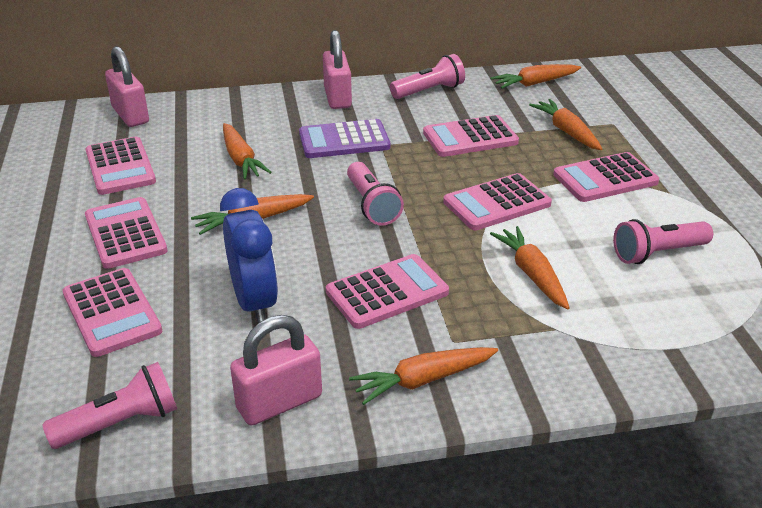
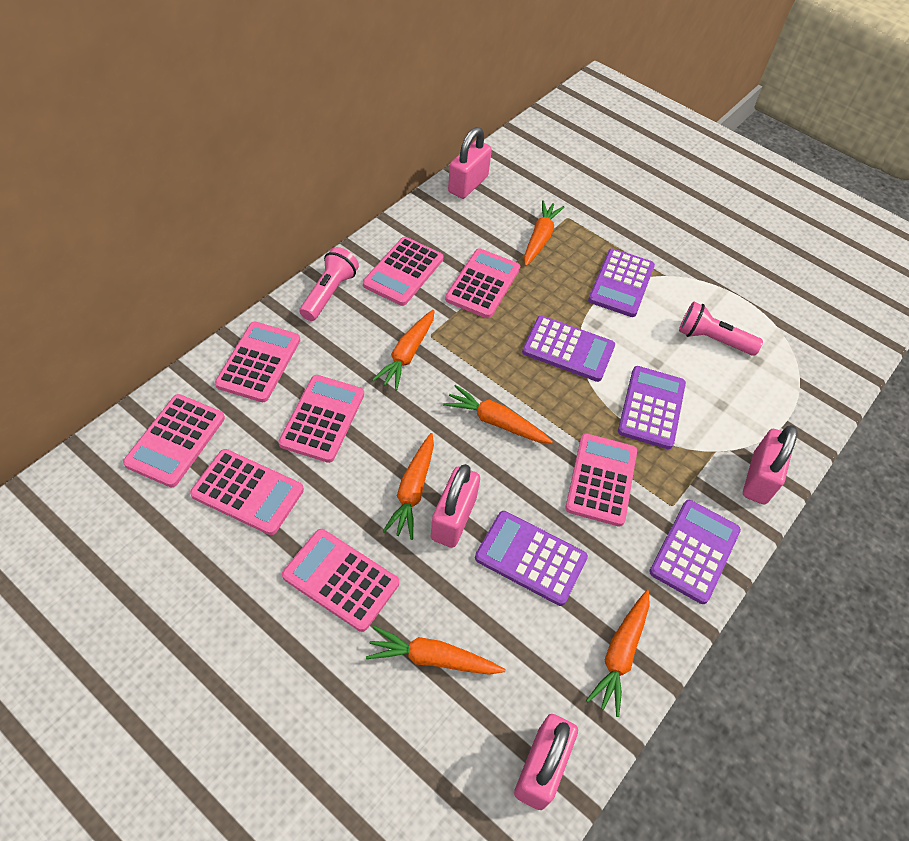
blue clock: 1 -> 0
pink calculator: 7 -> 8
pink flashlight: 4 -> 2
pink padlock: 3 -> 4
purple calculator: 1 -> 5

